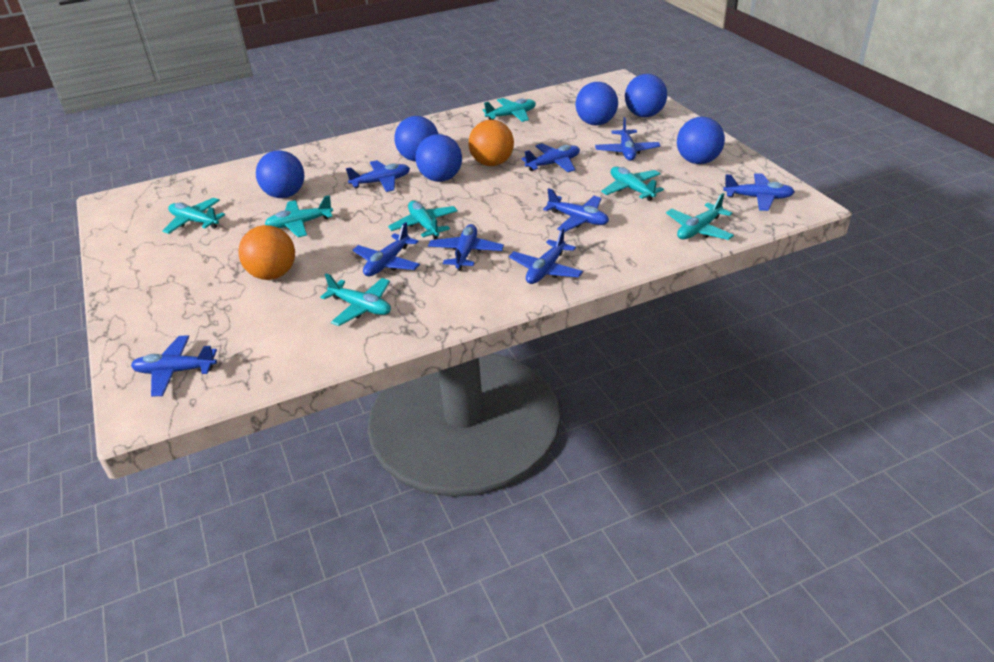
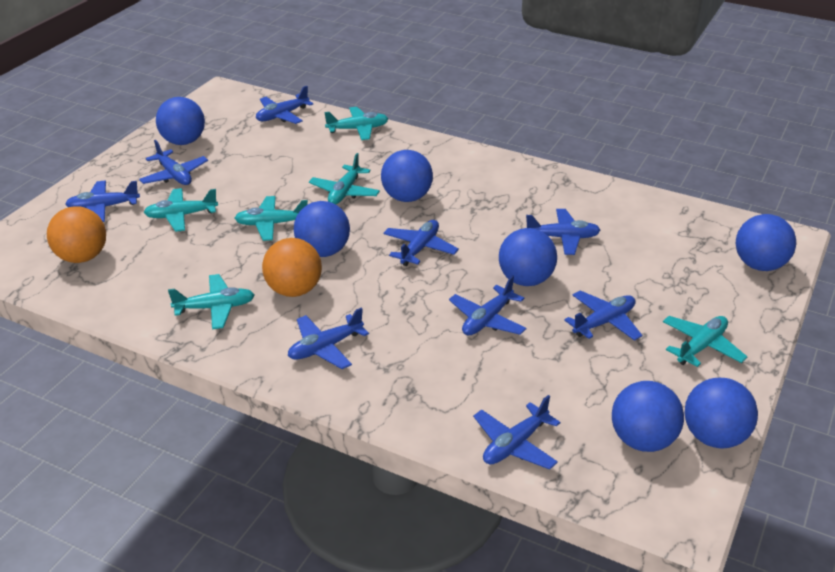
blue ball: 6 -> 7
turquoise plane: 7 -> 6

